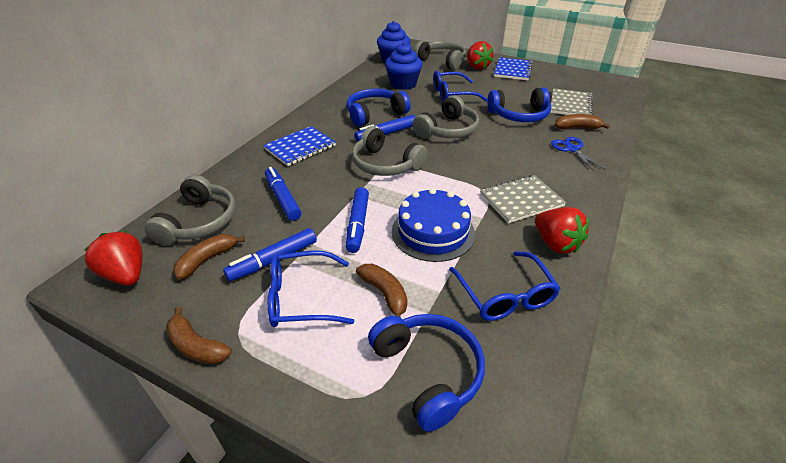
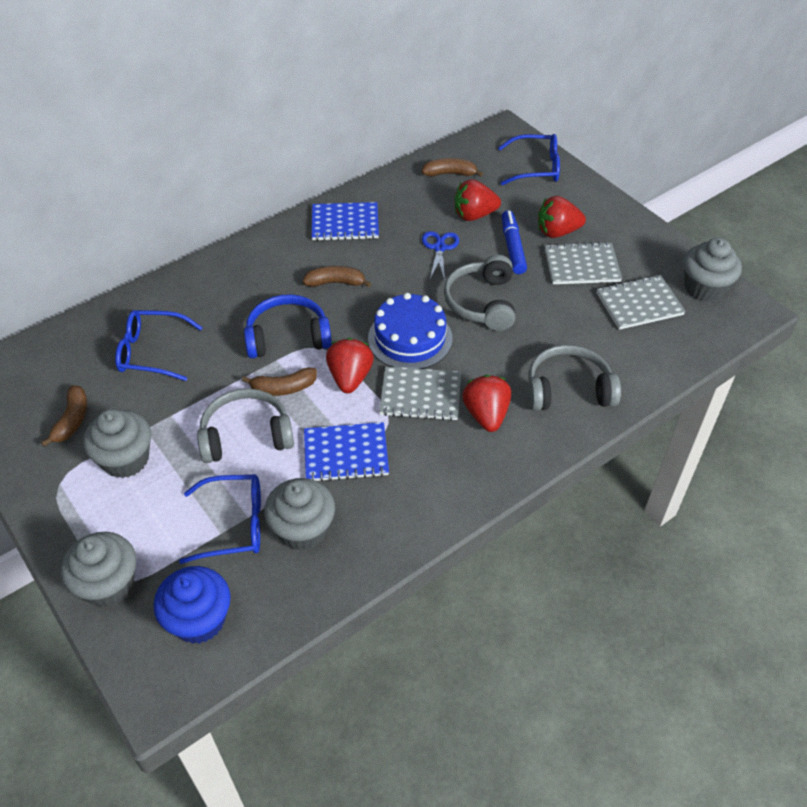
blue cupcake: 2 -> 1
blue headphones: 3 -> 1
blue marker: 4 -> 1
grey cupcake: 0 -> 4
grey headphones: 4 -> 3
grey notebook: 2 -> 3
red strawberry: 3 -> 4

